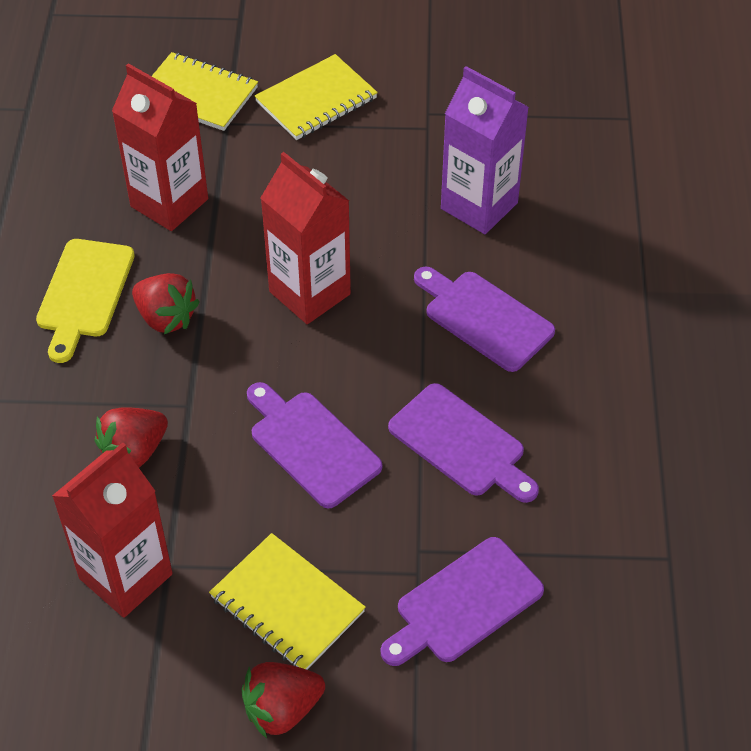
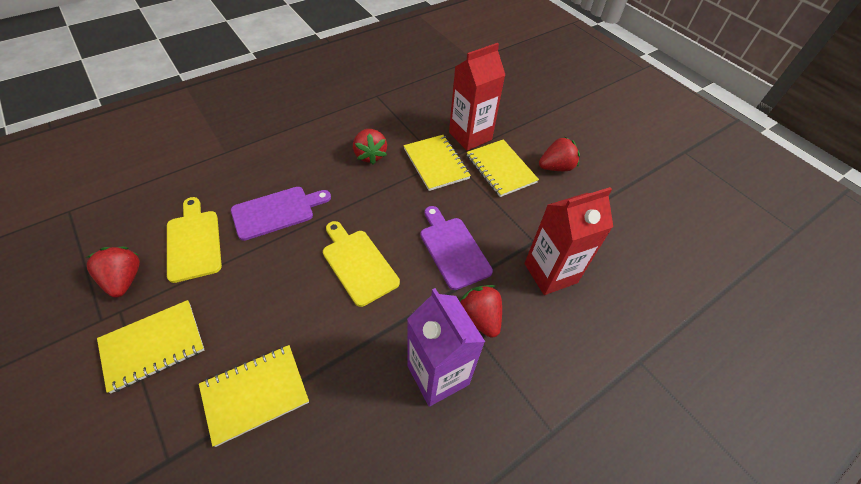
purple cutting board: 4 -> 2
red carton: 3 -> 2
red strawberry: 3 -> 4
yellow cutting board: 1 -> 2
yellow notebook: 3 -> 4

